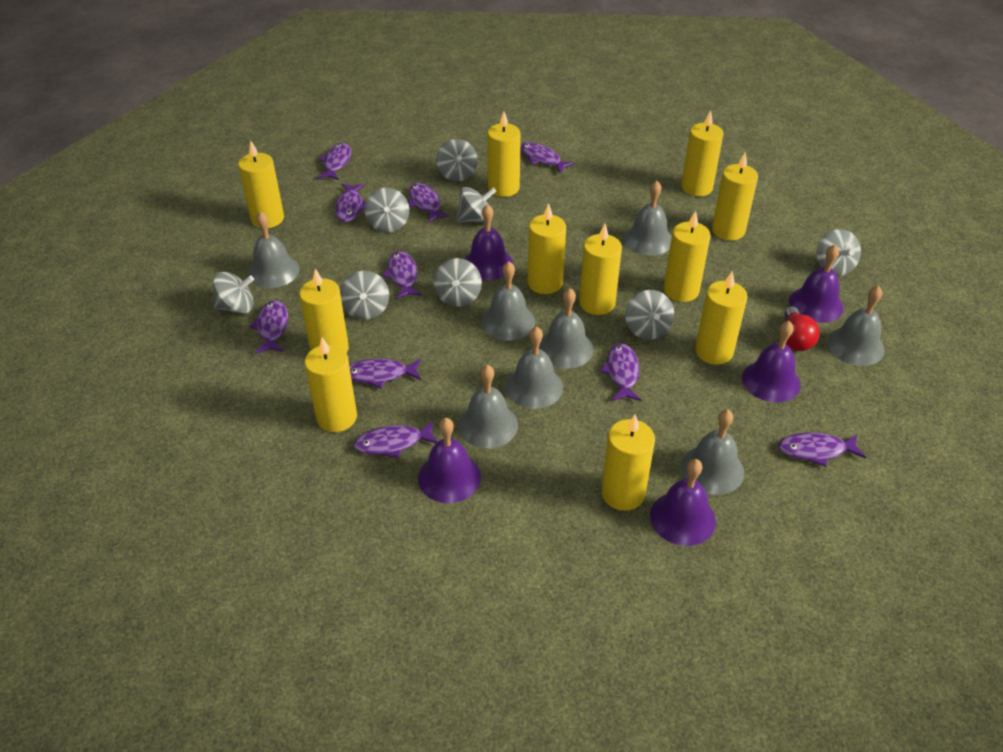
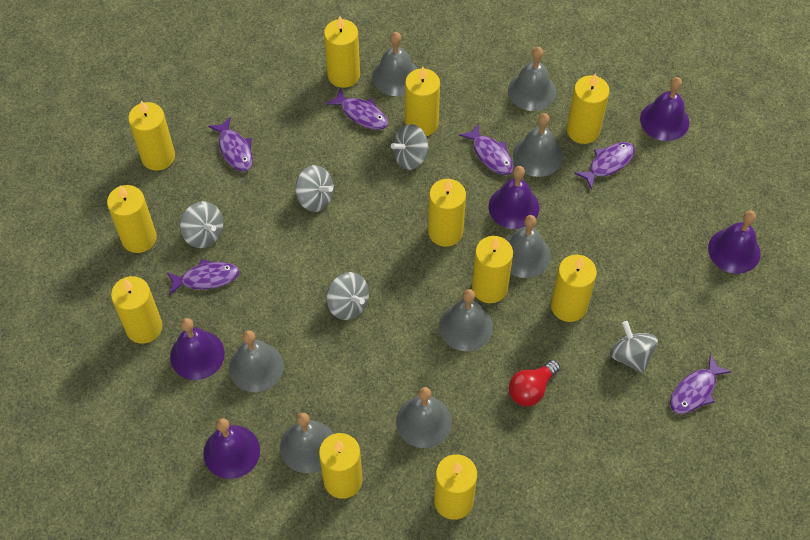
grey spinning top: 8 -> 5
purple fish: 10 -> 6

